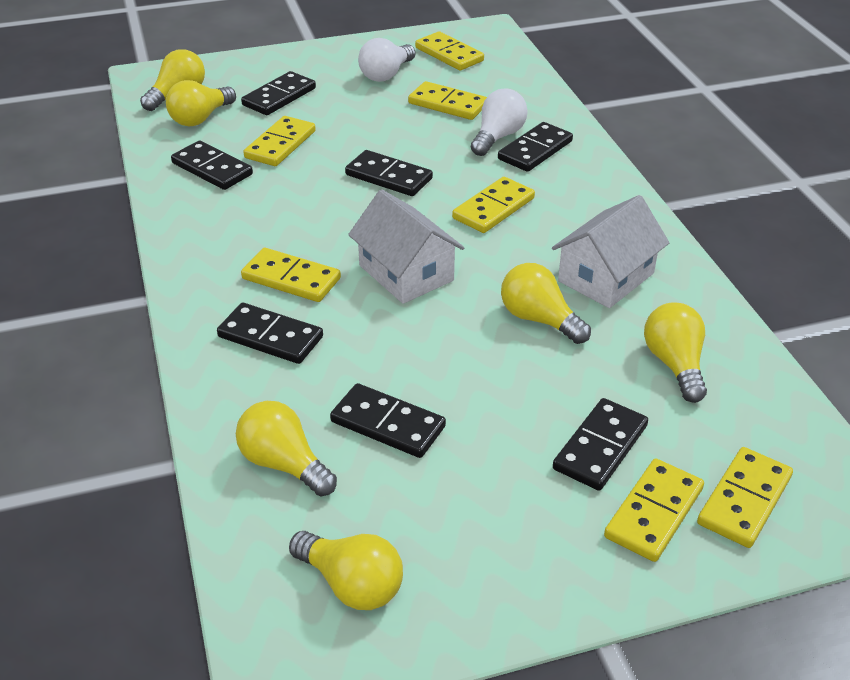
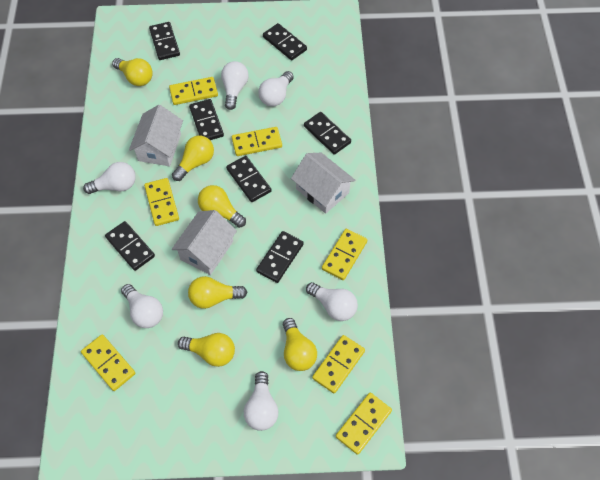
white house: 2 -> 3
white light bulb: 2 -> 6

